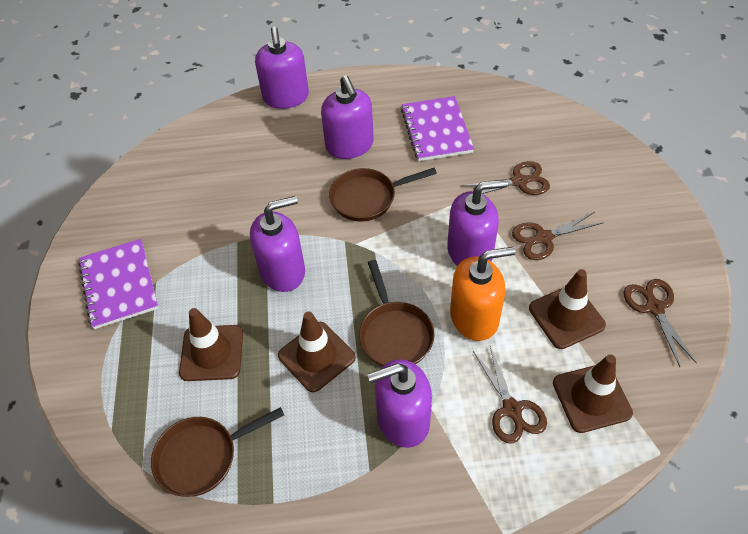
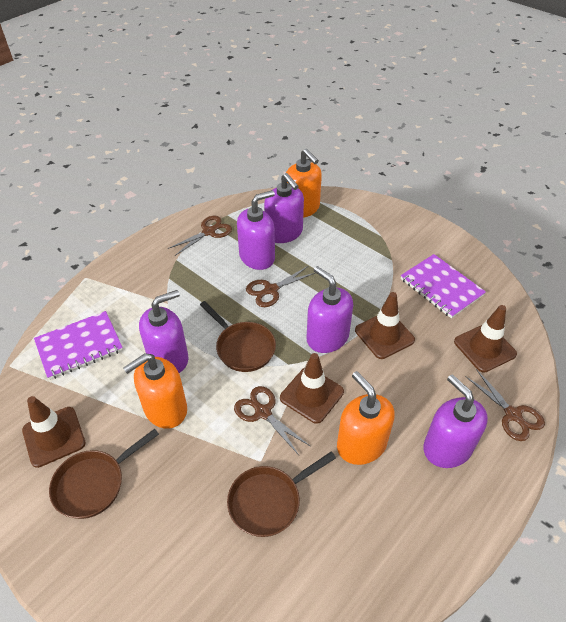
orange soap dispenser: 1 -> 3

